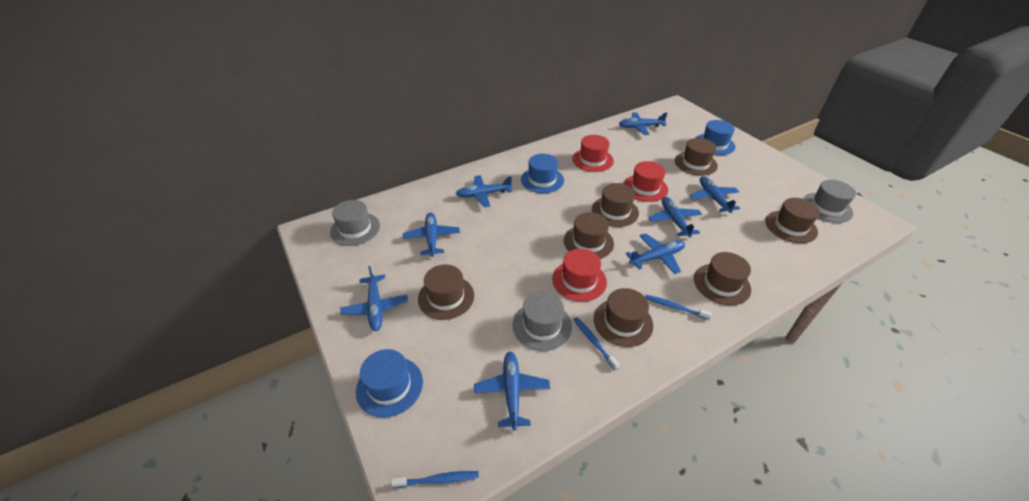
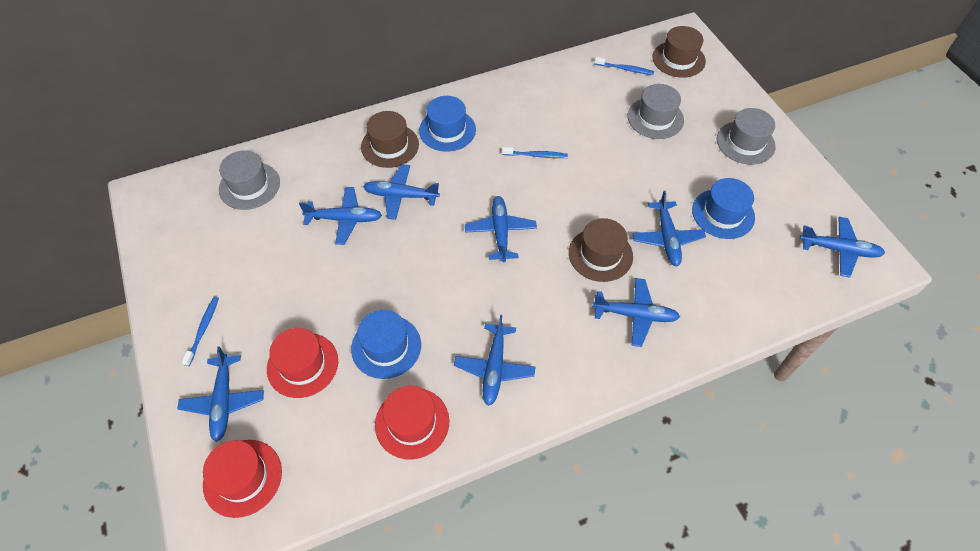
brown hat: 7 -> 3

